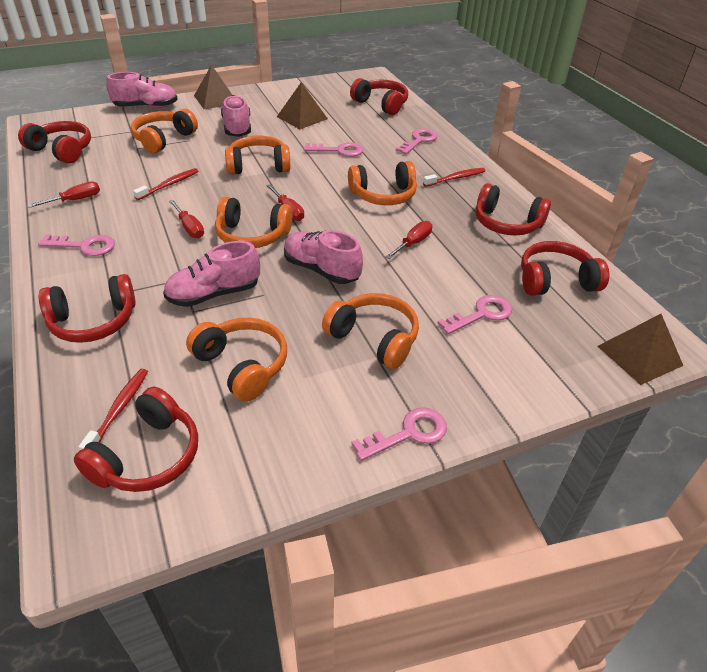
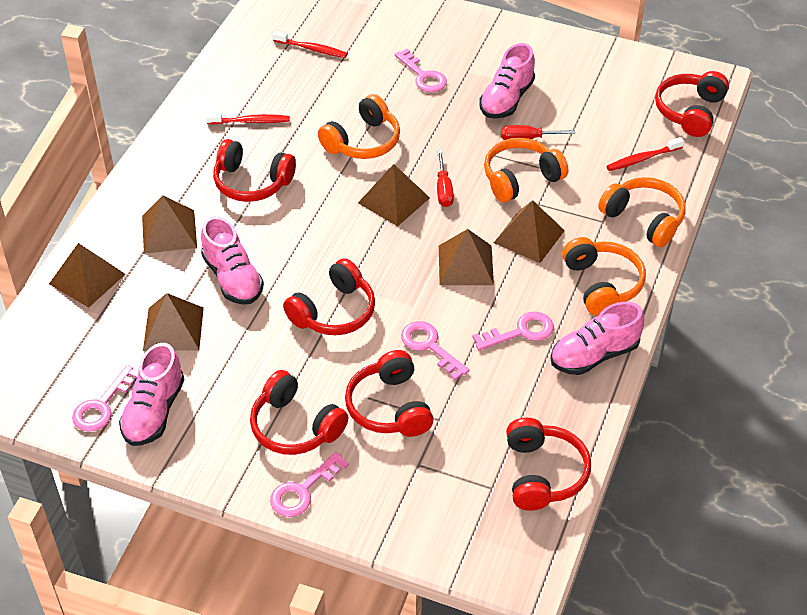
brown pyramid: 3 -> 6
orange headphones: 6 -> 4
red screwdriver: 4 -> 2

